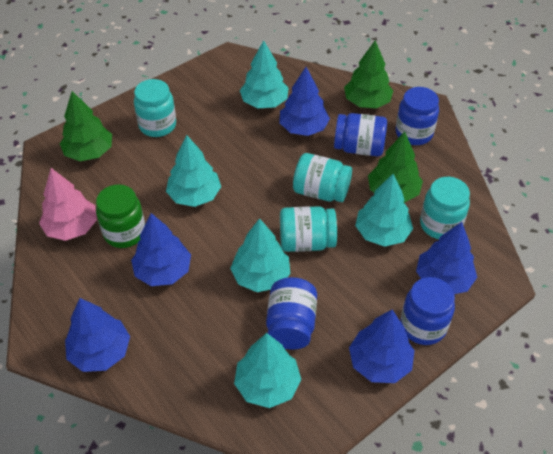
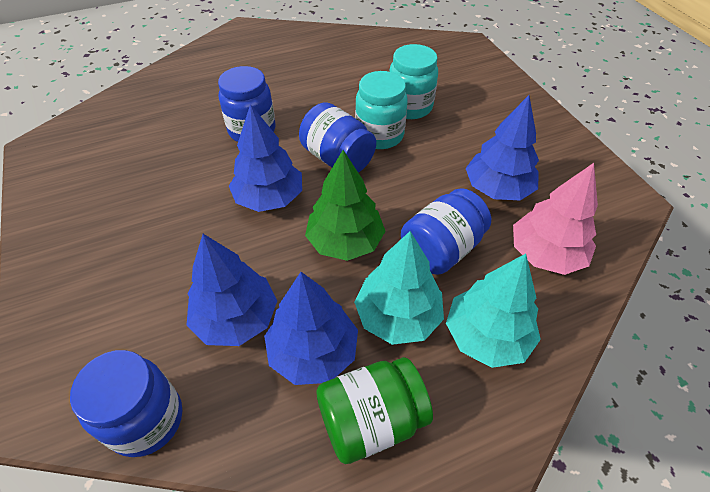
blue tree: 5 -> 4
green tree: 3 -> 1
turquoise jar: 4 -> 2
turquoise tree: 5 -> 2

